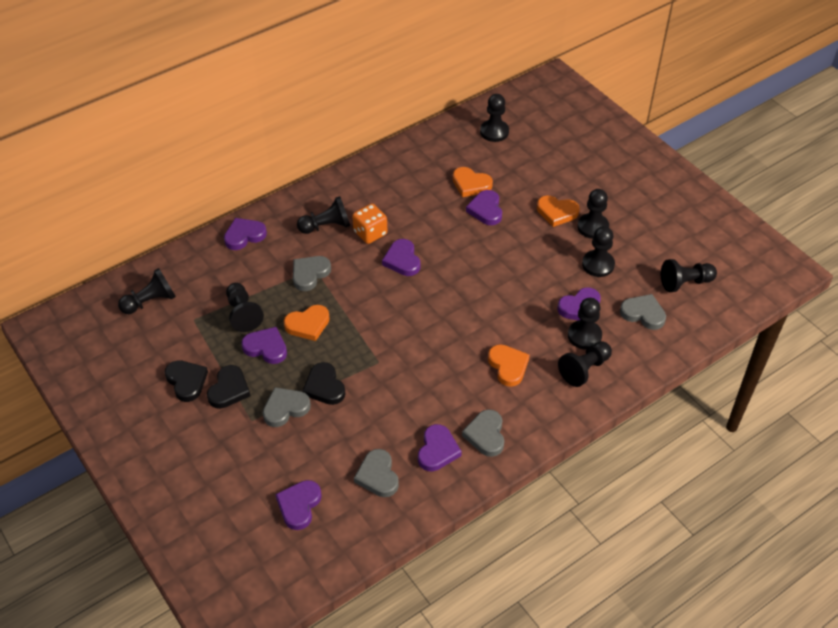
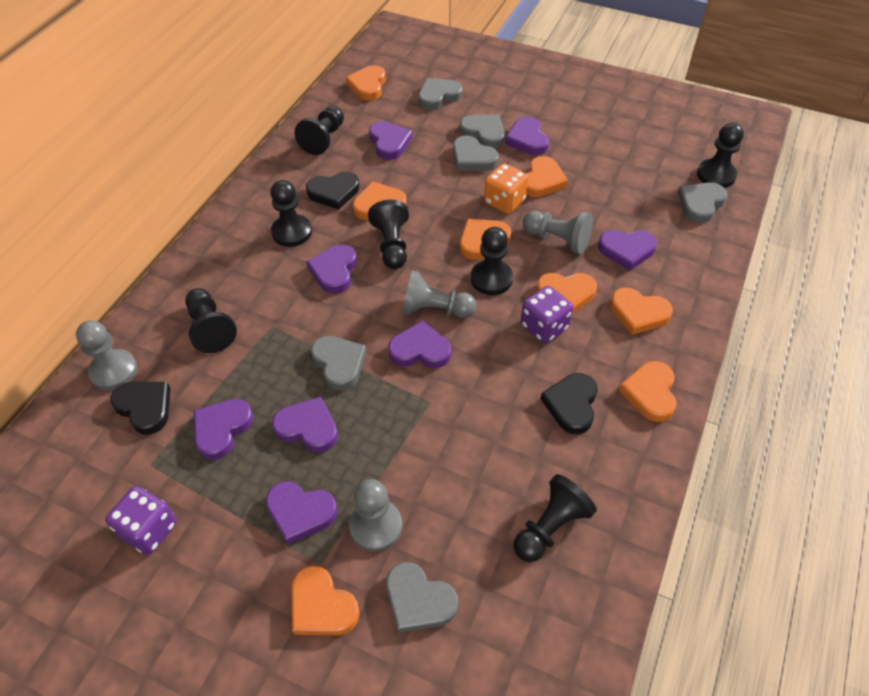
black pawn: 9 -> 7
grey heart: 5 -> 6
grey pawn: 0 -> 4
orange heart: 4 -> 8
purple dice: 0 -> 2
purple heart: 7 -> 8

